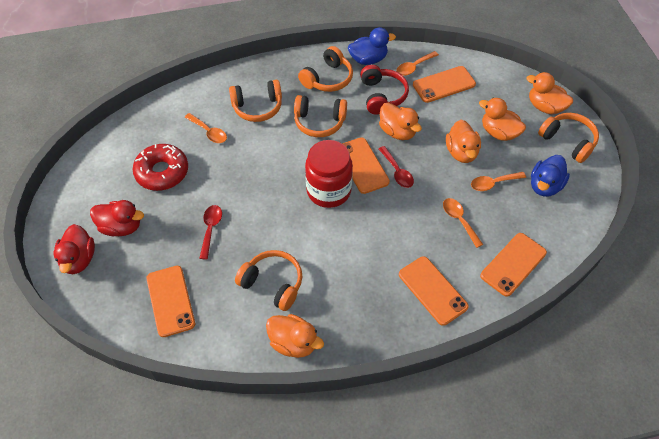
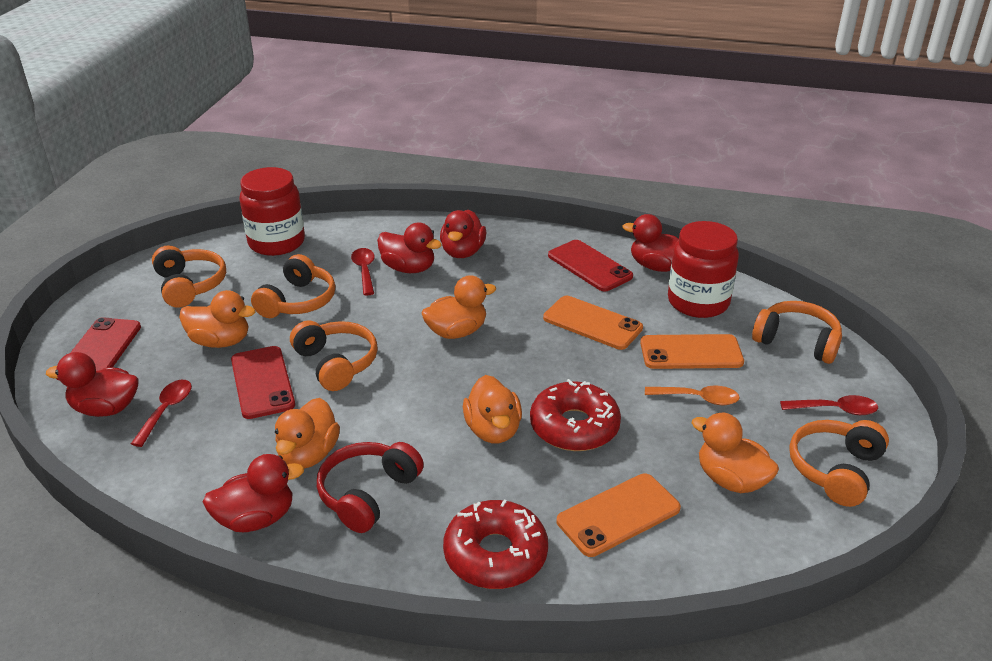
blue duck: 2 -> 0
orange phone: 5 -> 3
orange spoon: 4 -> 1
red donut: 1 -> 2
red duck: 2 -> 5
red jar: 1 -> 2
red phone: 0 -> 3
red spoon: 2 -> 3

